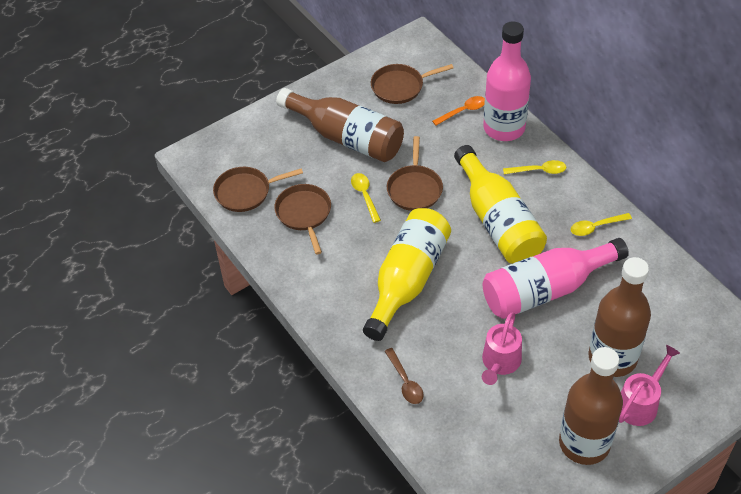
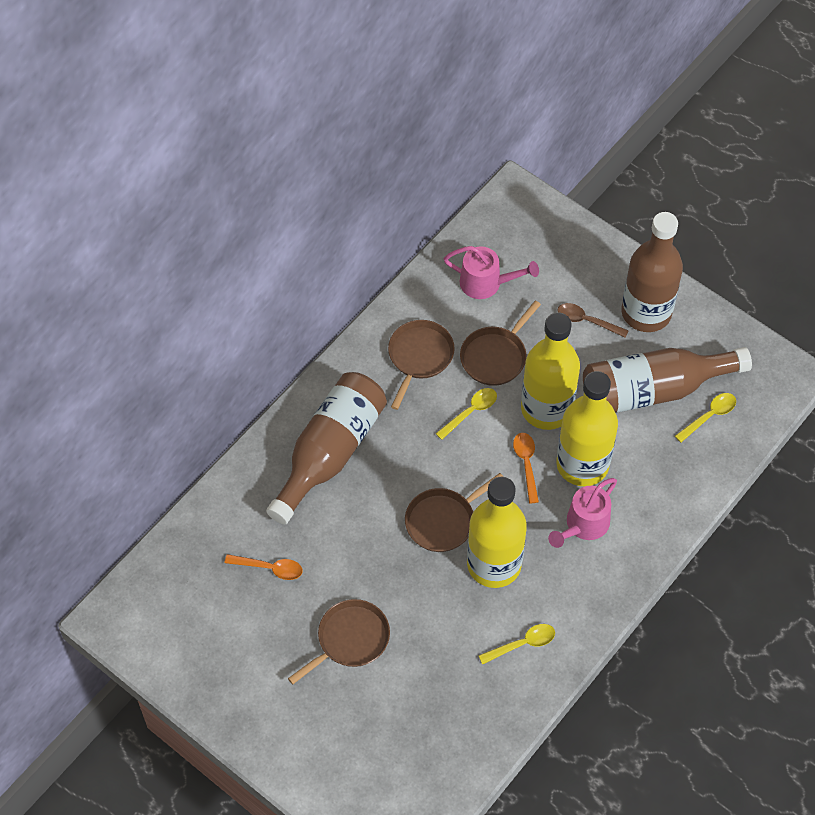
orange spoon: 1 -> 2
pink bottle: 2 -> 0
yellow bottle: 2 -> 3

